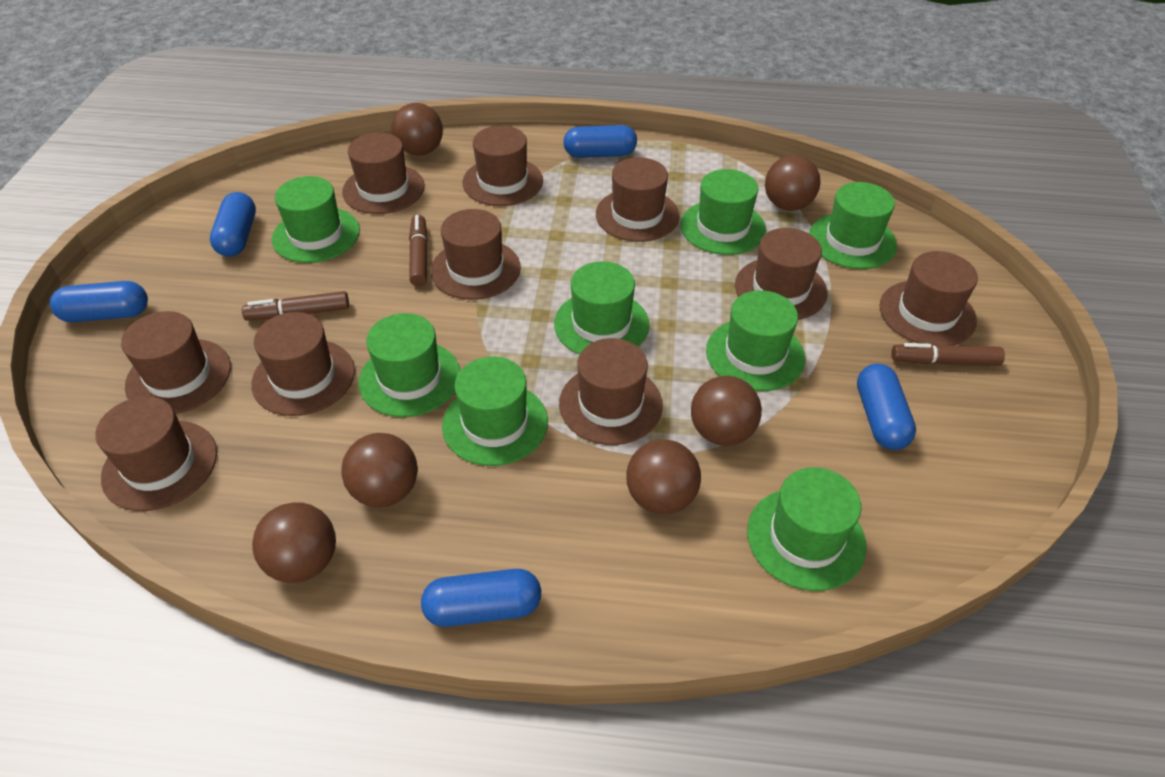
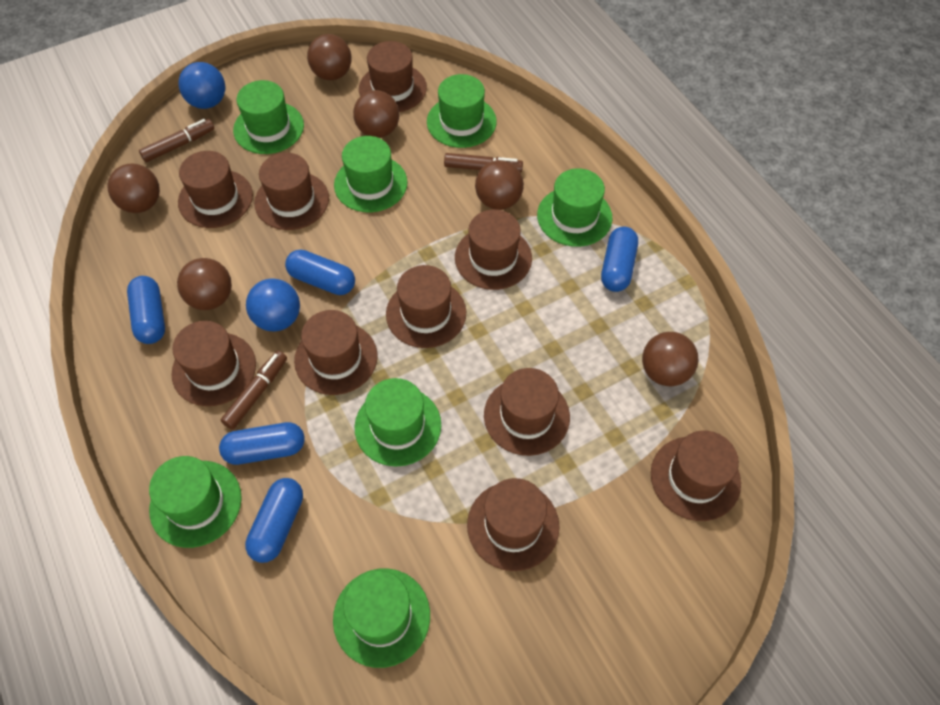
blue ball: 0 -> 2
green hat: 8 -> 7

